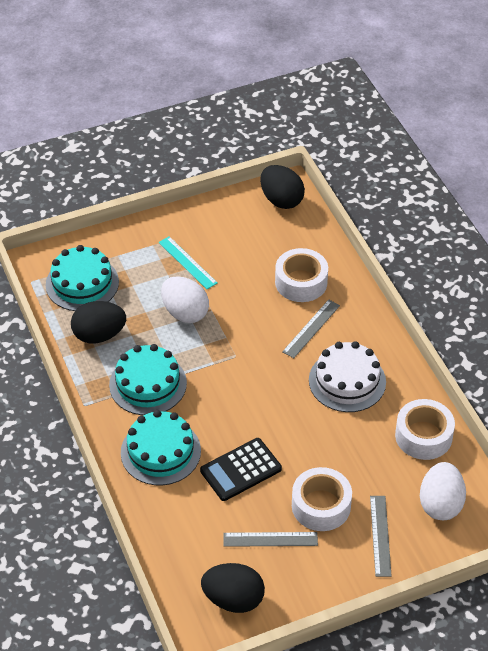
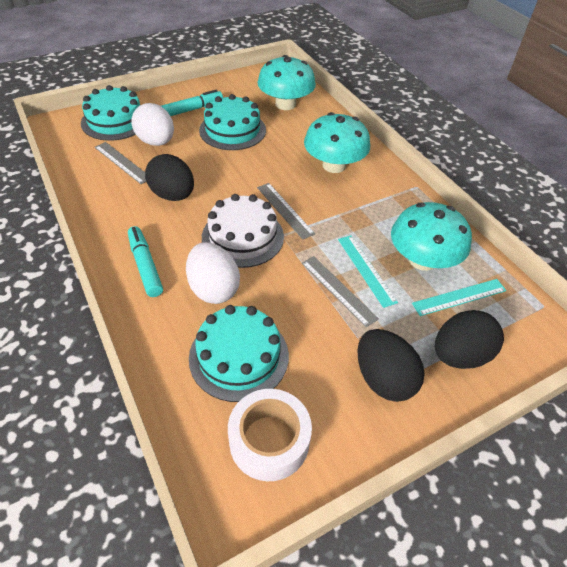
black calculator: 1 -> 0
turquoise marker: 0 -> 2
turquoise mushroom: 0 -> 3
turquoise ruler: 1 -> 2
white tape: 3 -> 1

